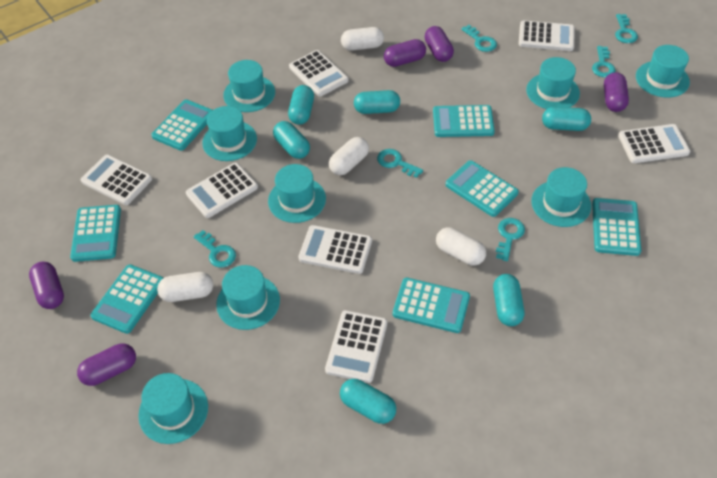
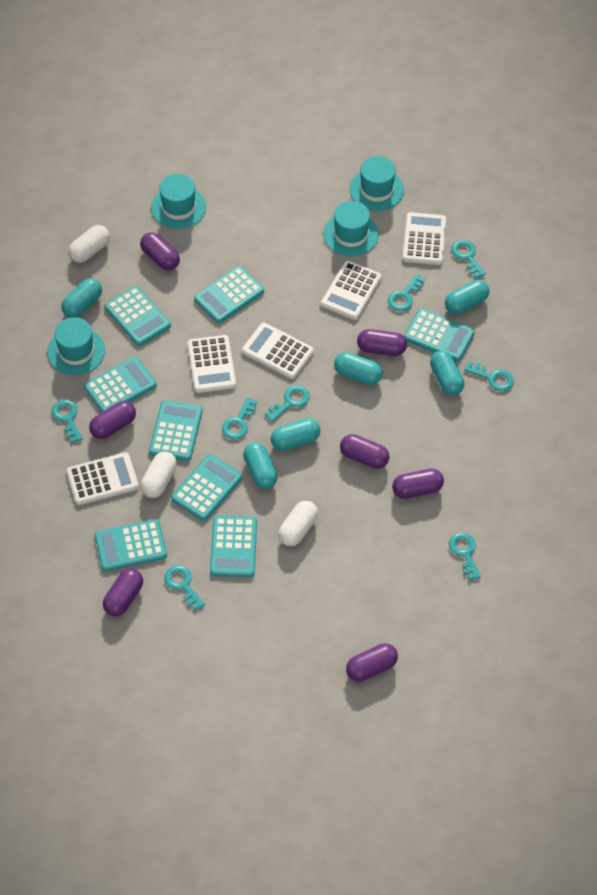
purple capsule: 5 -> 7
turquoise calculator: 7 -> 8
turquoise hat: 8 -> 4
turquoise key: 6 -> 8
white calculator: 7 -> 5
white capsule: 4 -> 3

